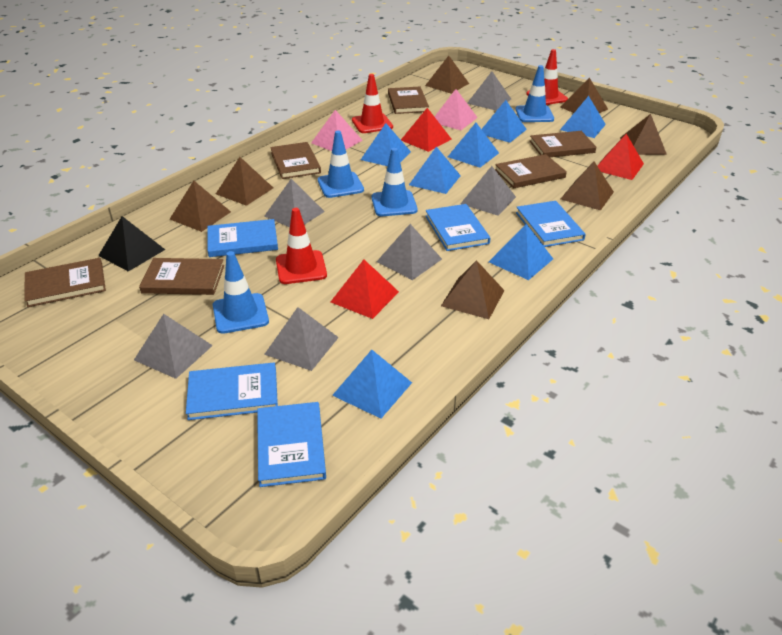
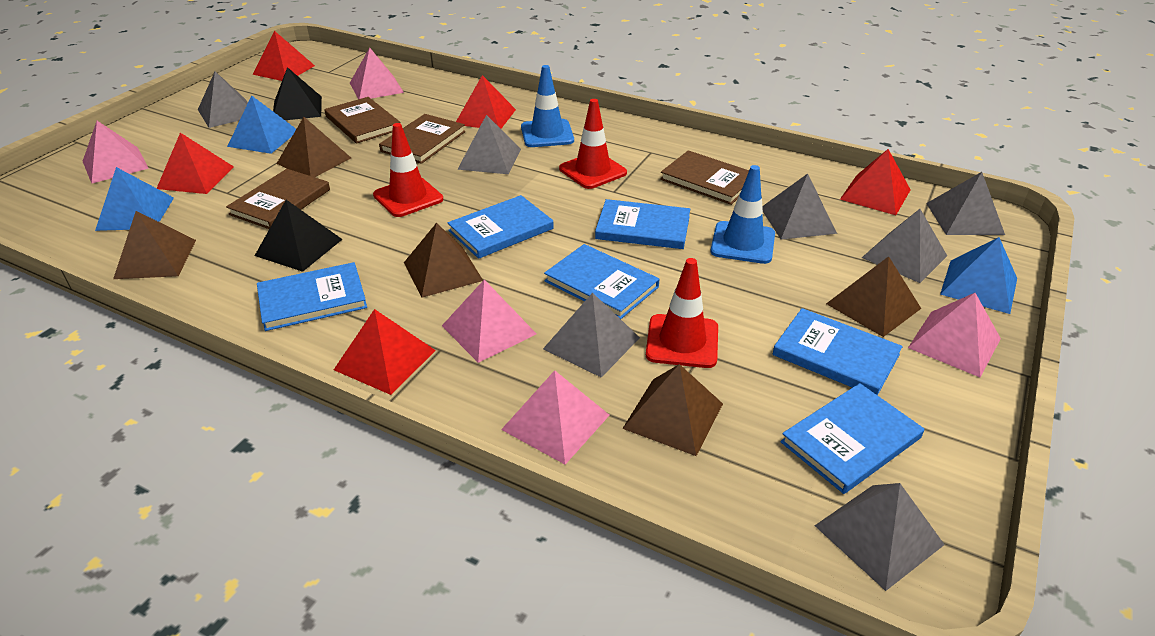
black pyramid: 1 -> 2
blue book: 5 -> 6
blue pyramid: 7 -> 3
blue traffic cone: 4 -> 2
brown book: 6 -> 4
brown pyramid: 7 -> 5
grey pyramid: 6 -> 7
pink pyramid: 2 -> 5
red pyramid: 3 -> 5

